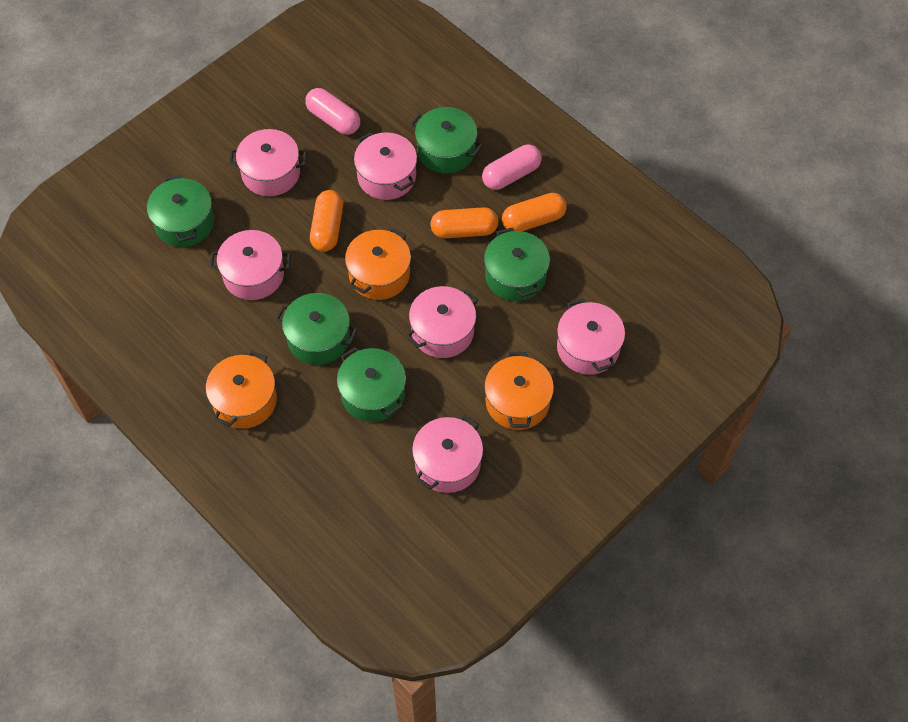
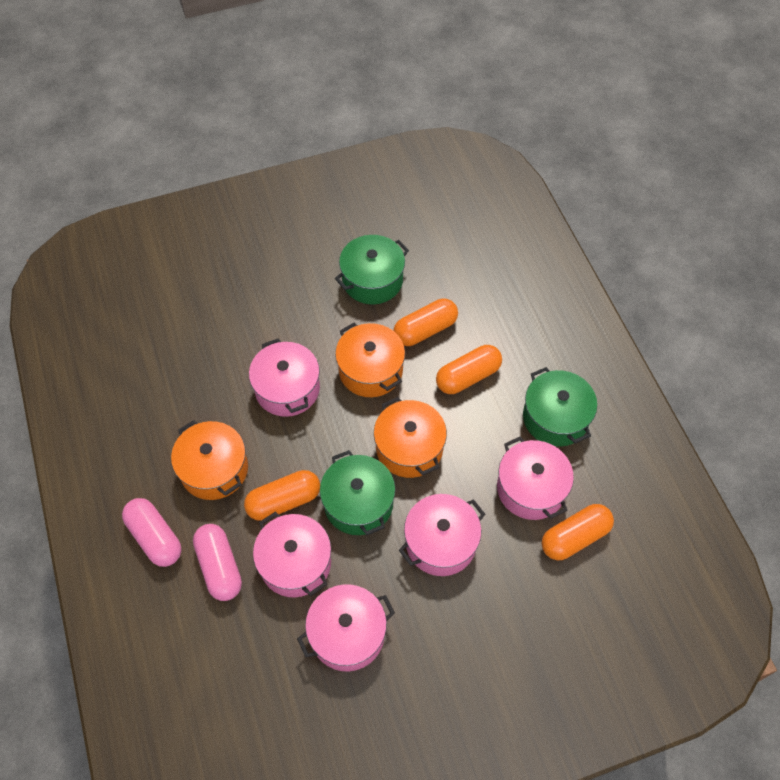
green pot: 5 -> 3
orange capsule: 3 -> 4
pink pot: 6 -> 5

